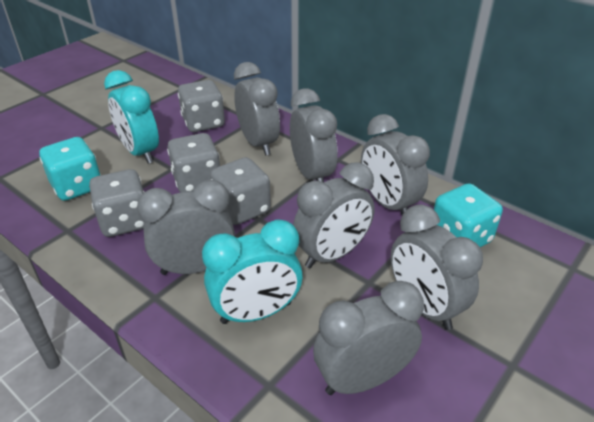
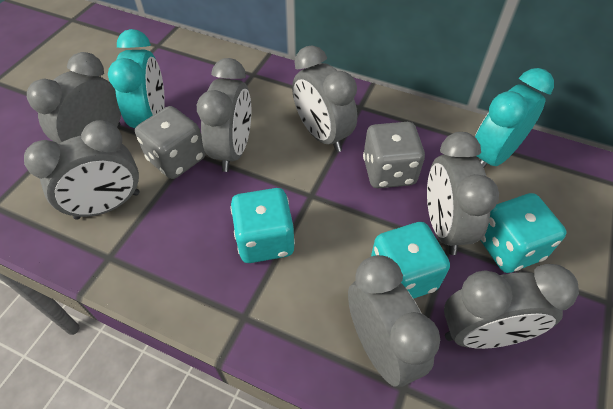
grey dice: 4 -> 2
turquoise dice: 2 -> 3

